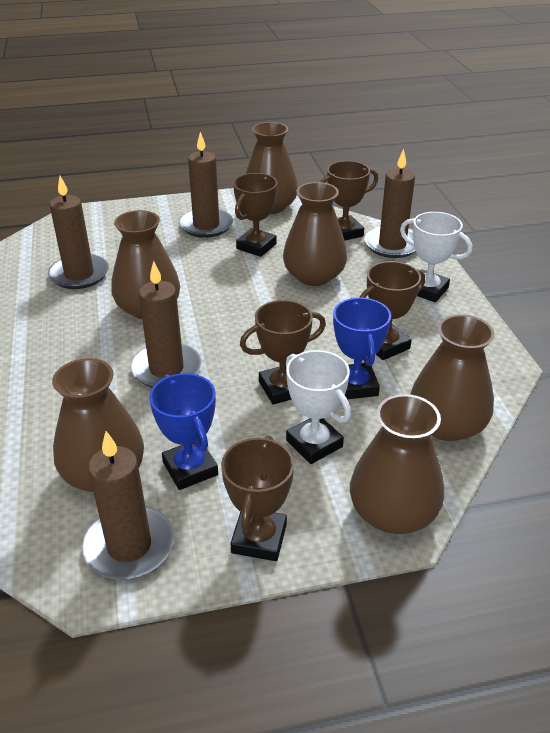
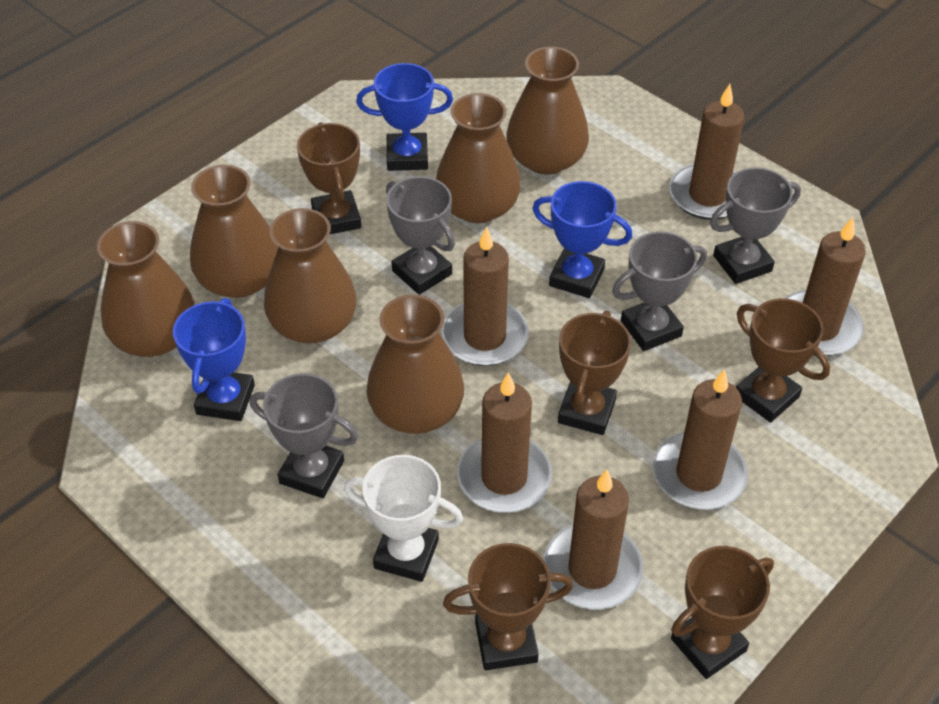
blue trophy: 2 -> 3
brown candle: 5 -> 6
grey trophy: 0 -> 4
white trophy: 2 -> 1

